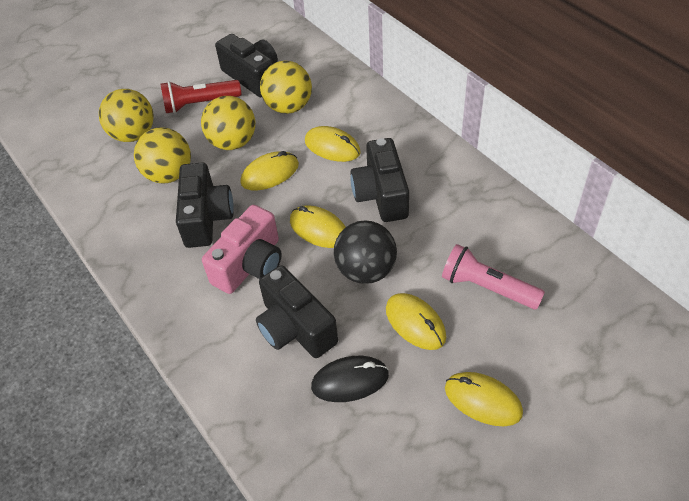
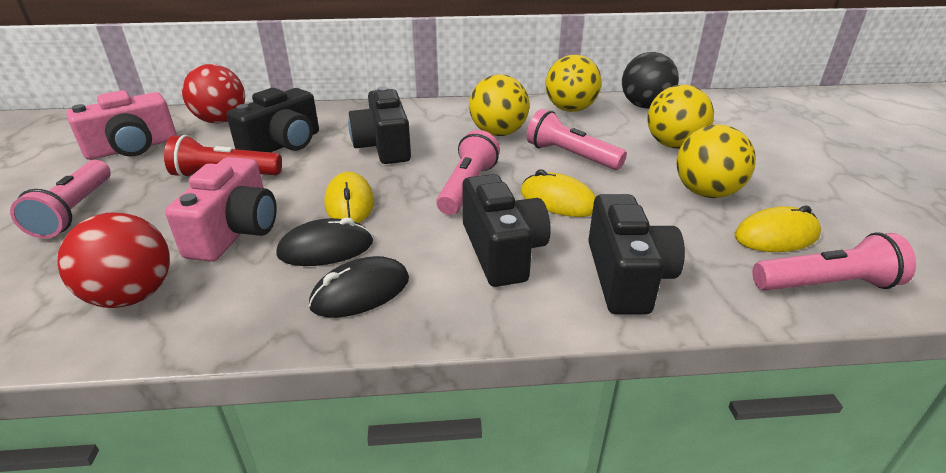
black mouse: 1 -> 2
pink camera: 1 -> 2
pink flashlight: 1 -> 4
red ball: 0 -> 2
yellow mouse: 5 -> 3

